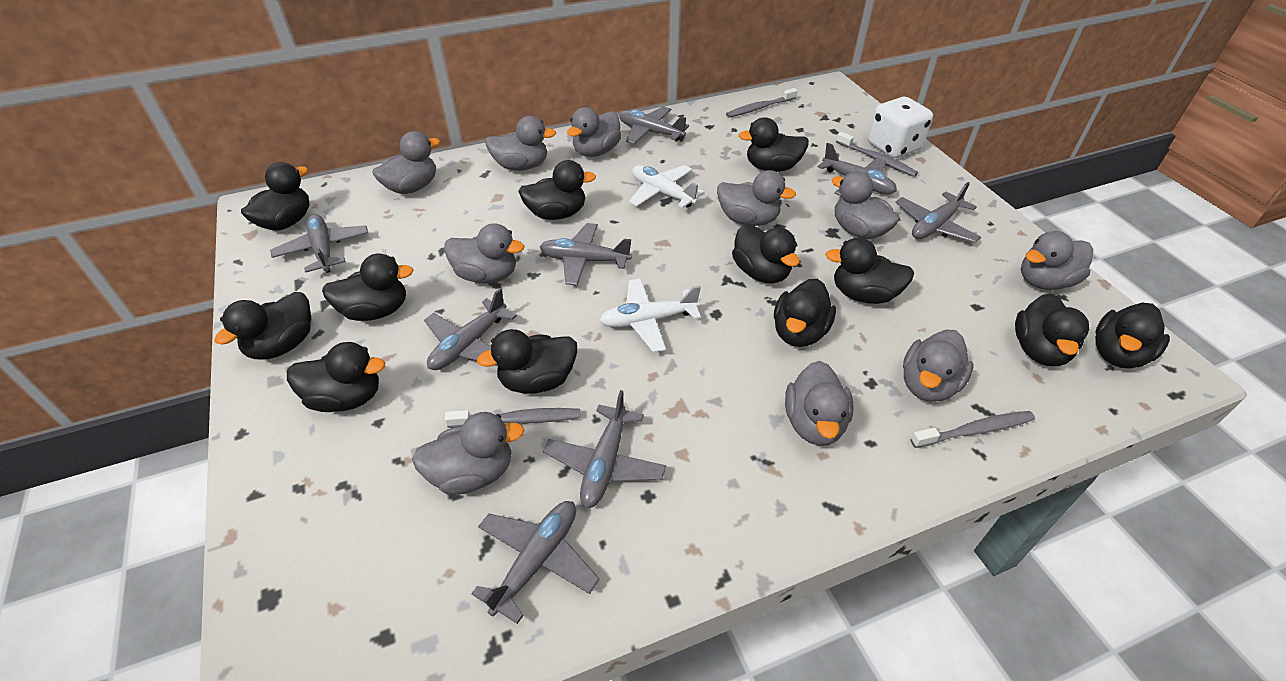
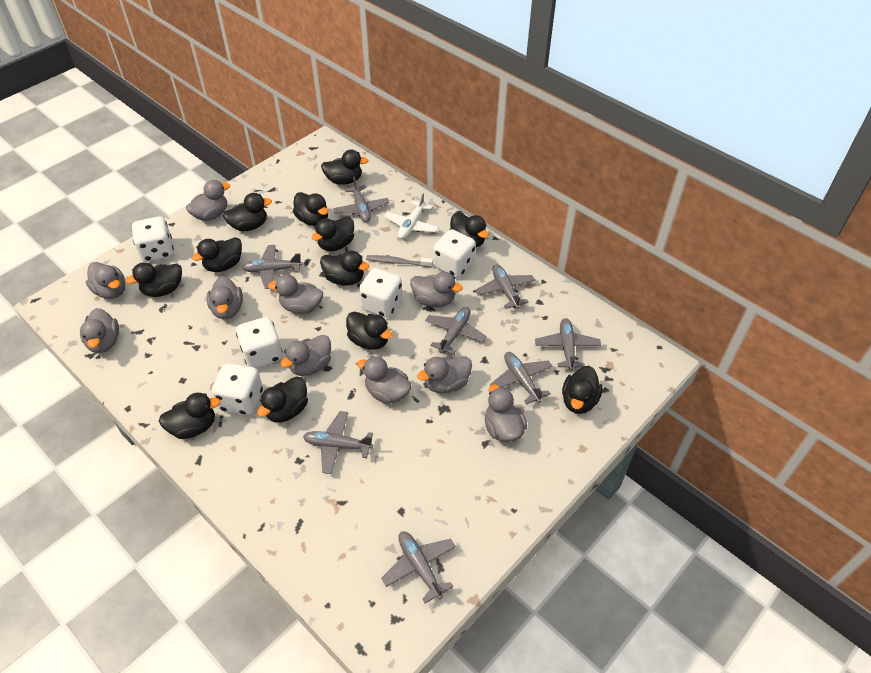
grey toothbrush: 4 -> 1
white dice: 1 -> 5
white plane: 2 -> 1

